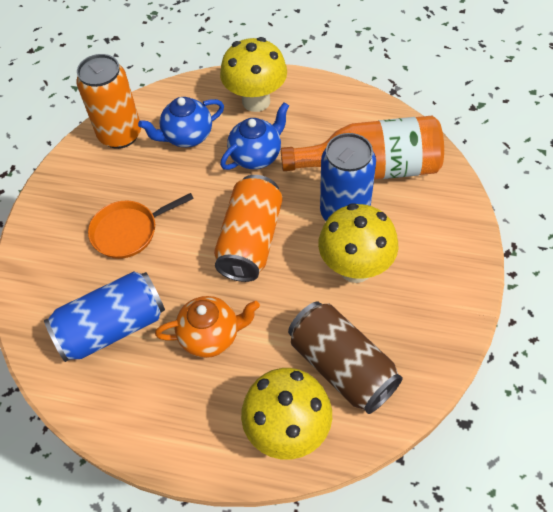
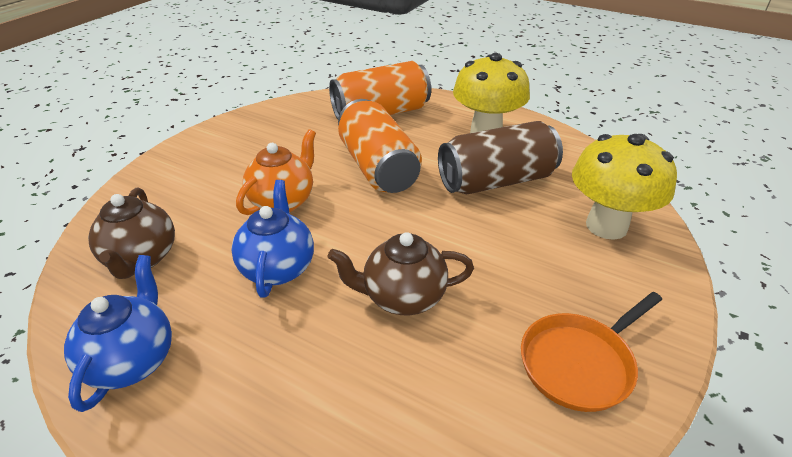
blue can: 2 -> 0
brown teapot: 0 -> 2
orange bottle: 1 -> 0
yellow mushroom: 3 -> 2

